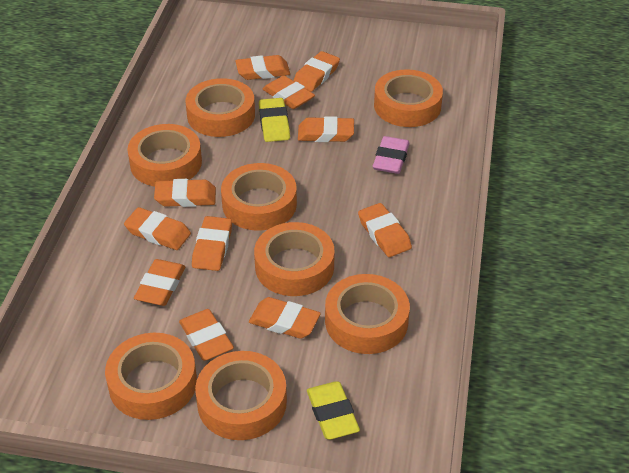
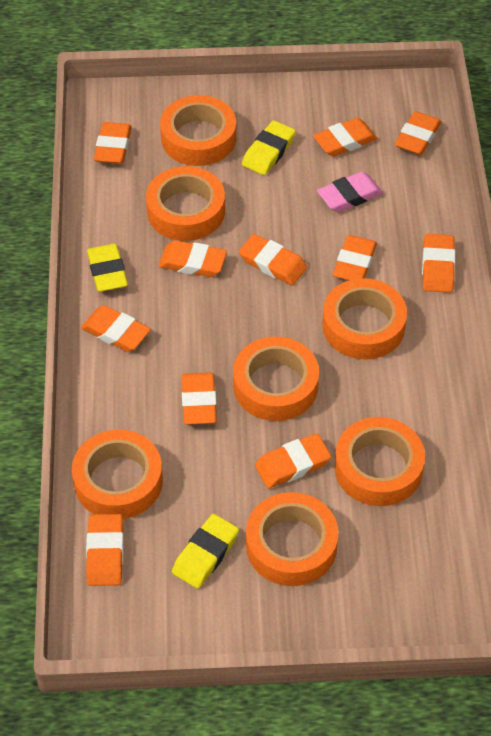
orange tape: 8 -> 7
yellow eraser: 2 -> 3

